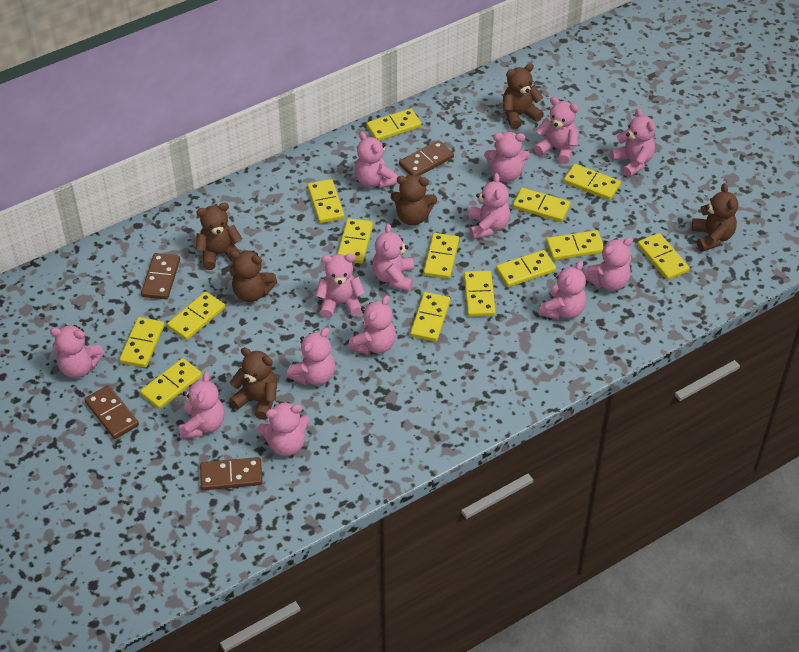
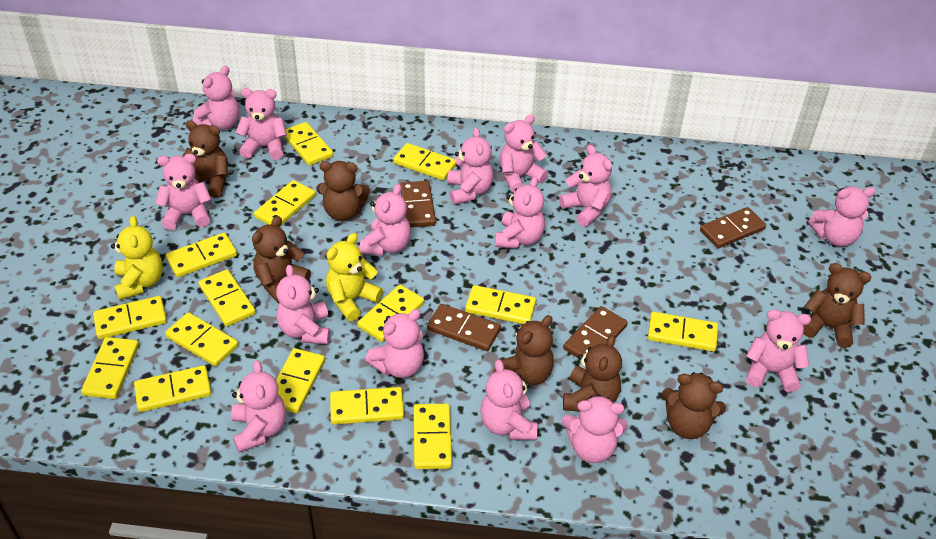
brown teddy bear: 6 -> 7
pink teddy bear: 14 -> 15
yellow domino: 14 -> 15
yellow teddy bear: 0 -> 2

